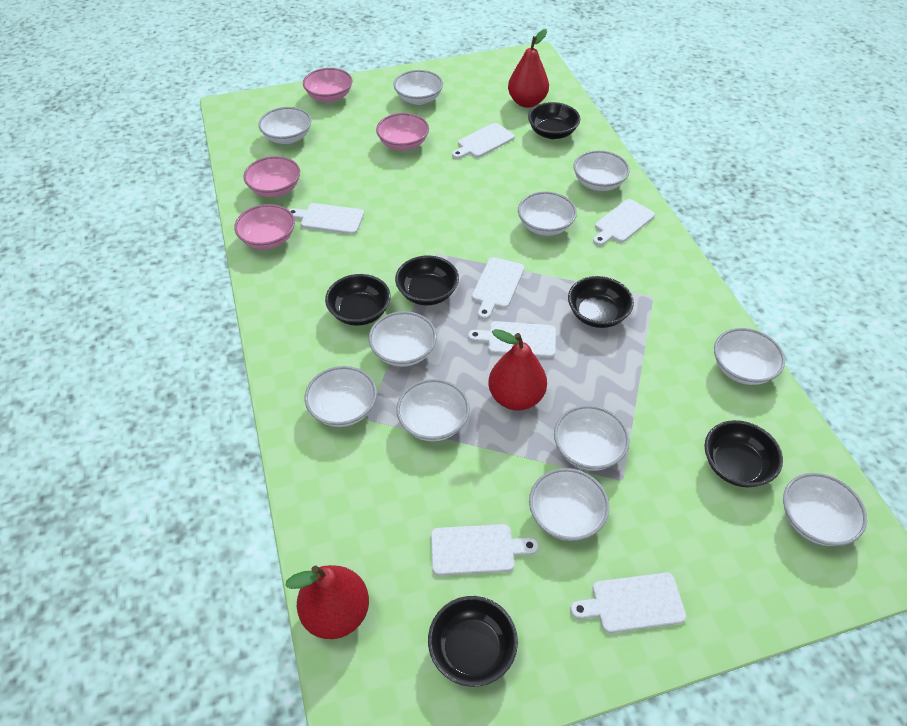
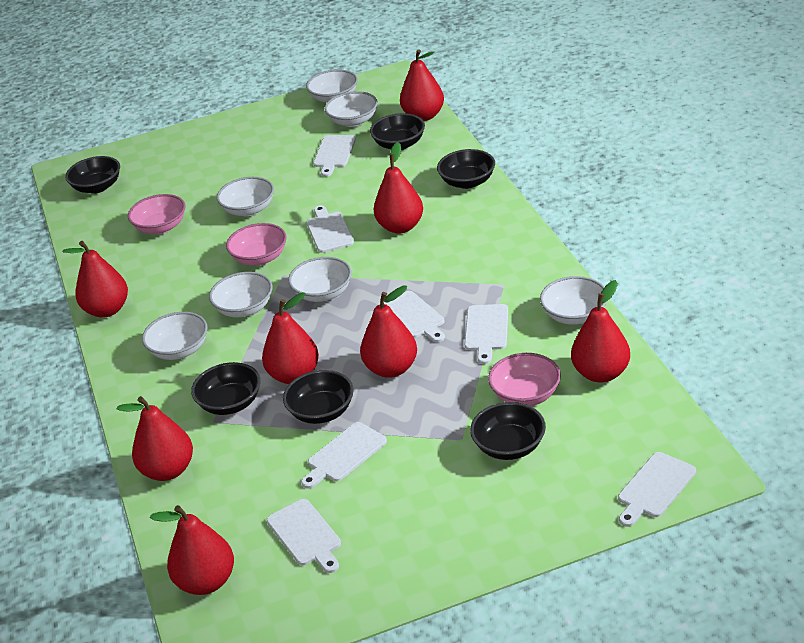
pink bowl: 4 -> 3
red pear: 3 -> 8
white bowl: 11 -> 7

